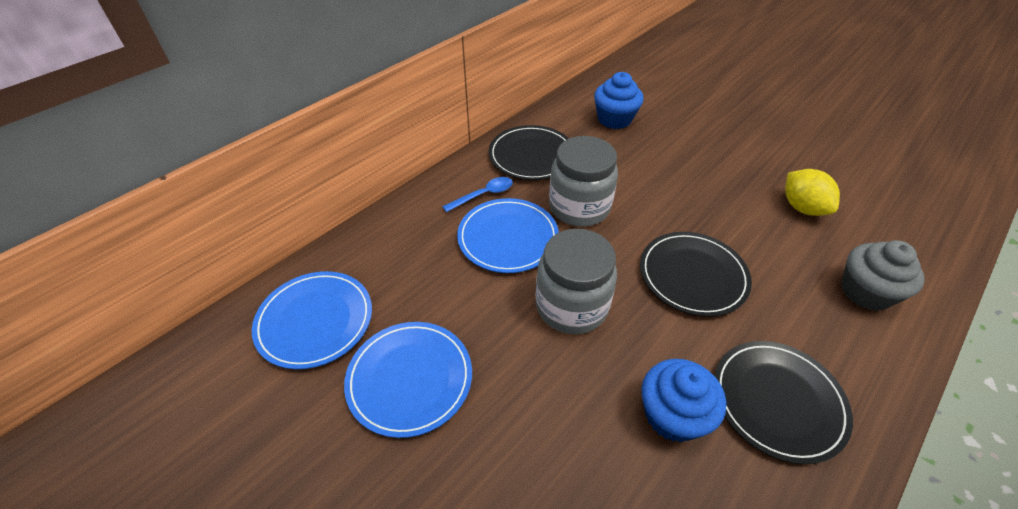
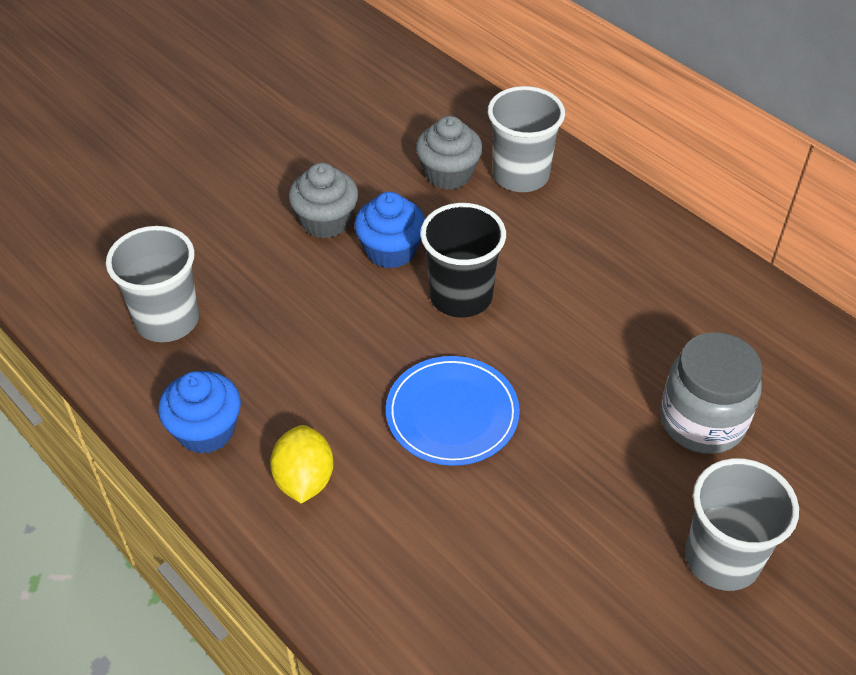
black cup: 0 -> 1
black plate: 3 -> 0
blue plate: 3 -> 1
blue spoon: 1 -> 0
grey cup: 0 -> 3
grey cupcake: 1 -> 2
grey jar: 2 -> 1

